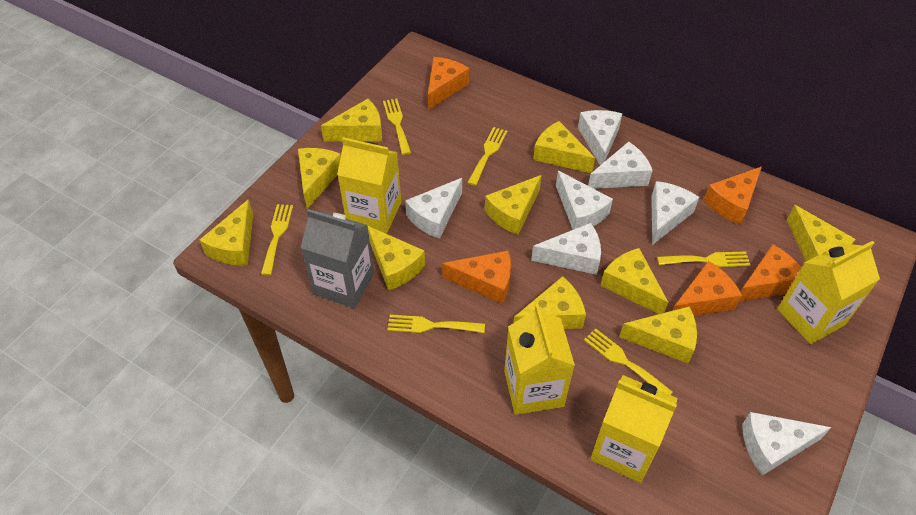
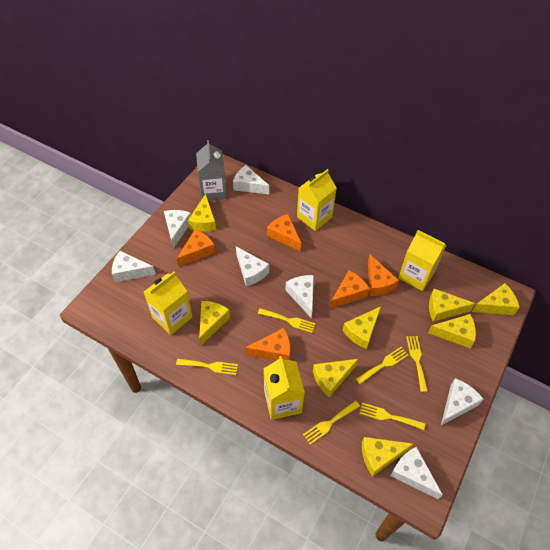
yellow cheese: 10 -> 8

